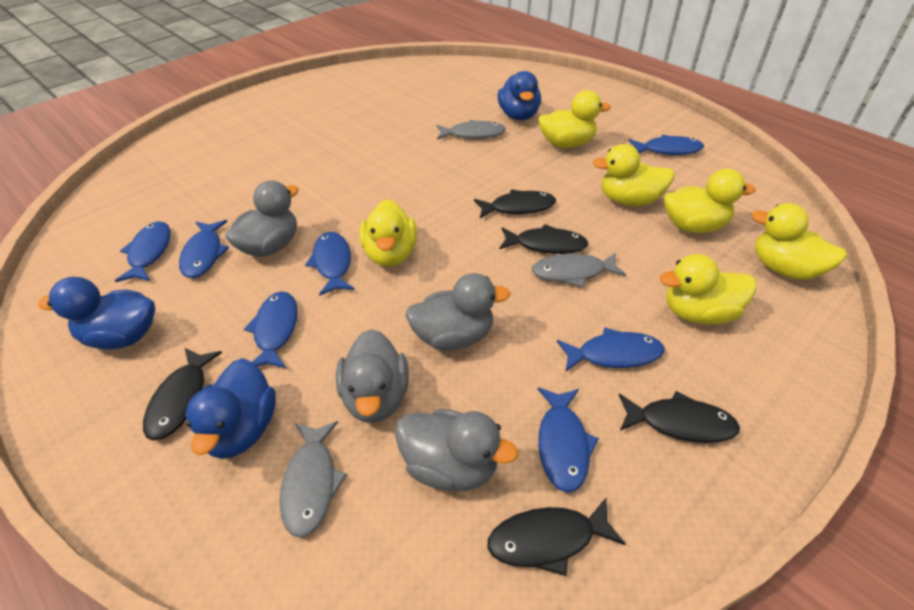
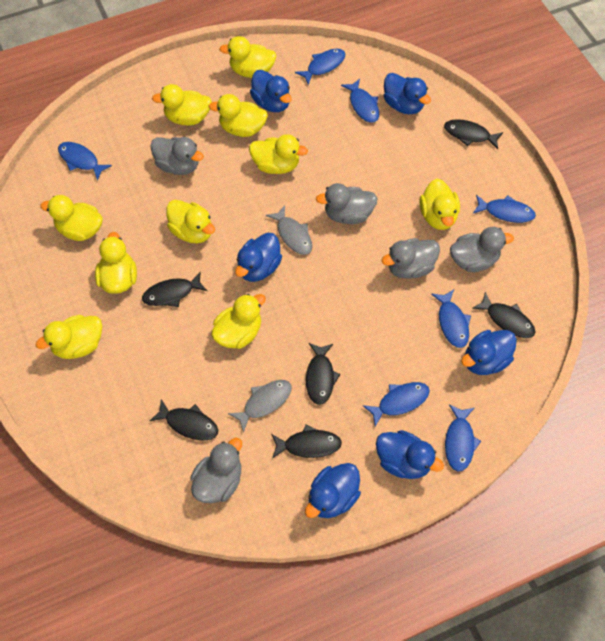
black fish: 5 -> 6
blue duck: 3 -> 6
grey duck: 4 -> 5
grey fish: 3 -> 2
yellow duck: 6 -> 10

